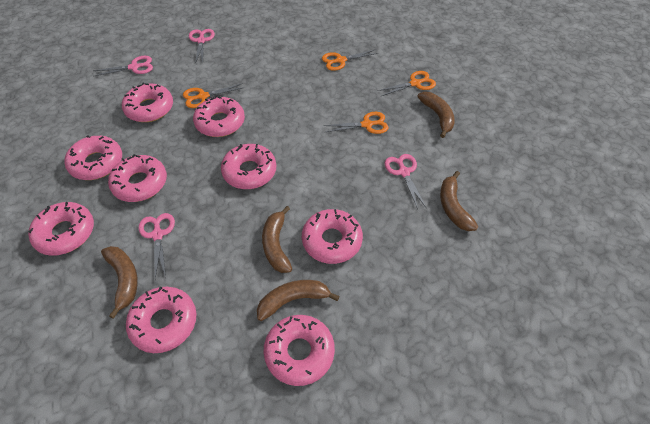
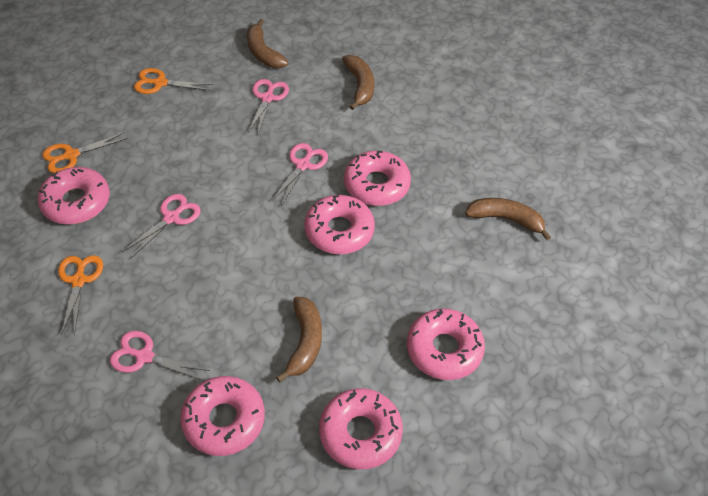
brown banana: 5 -> 4
orange scissors: 4 -> 3
pink donut: 9 -> 6

